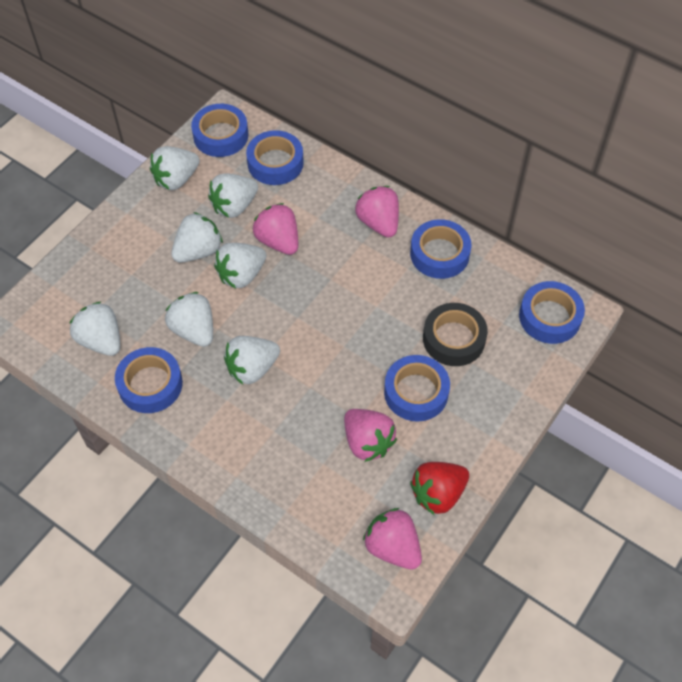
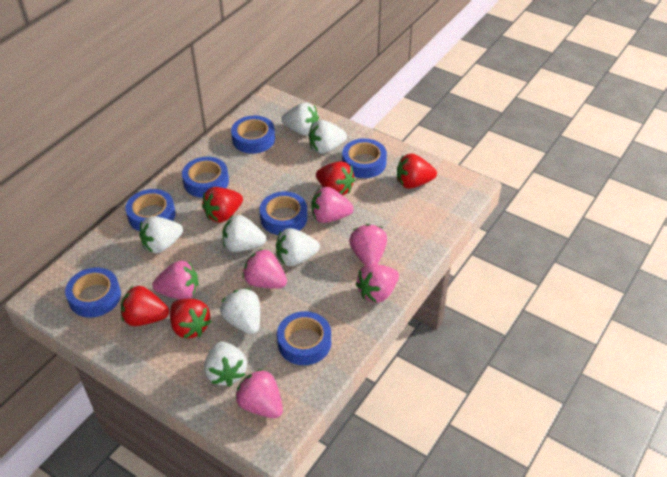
black tape: 1 -> 0
blue tape: 6 -> 7
pink strawberry: 4 -> 6
red strawberry: 1 -> 5

